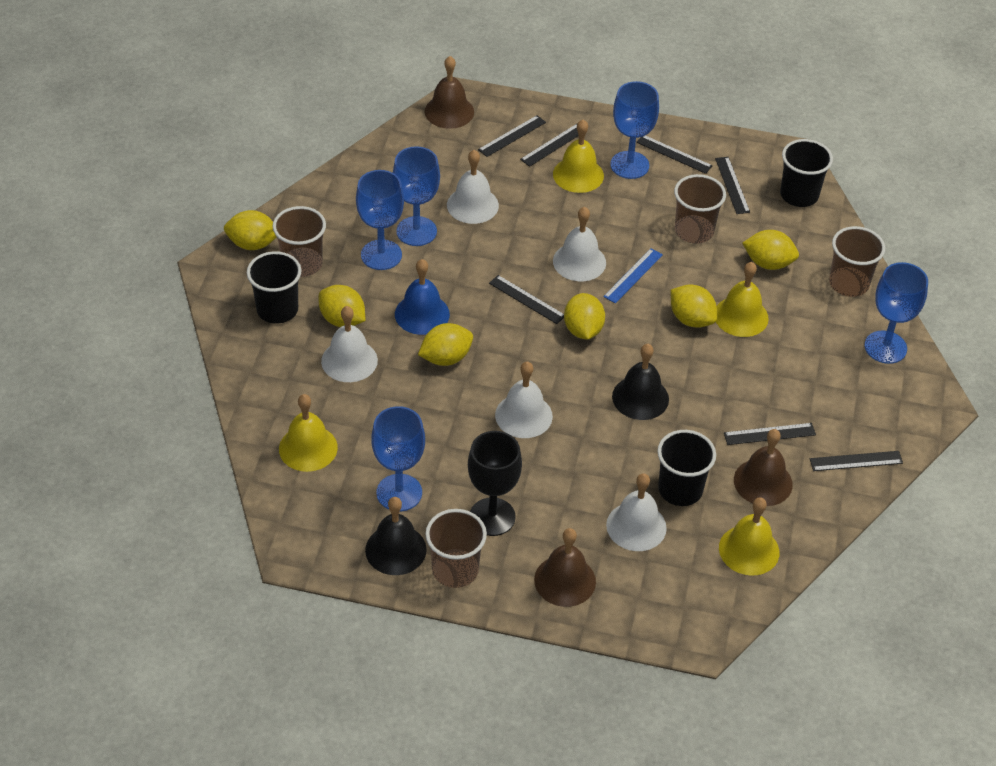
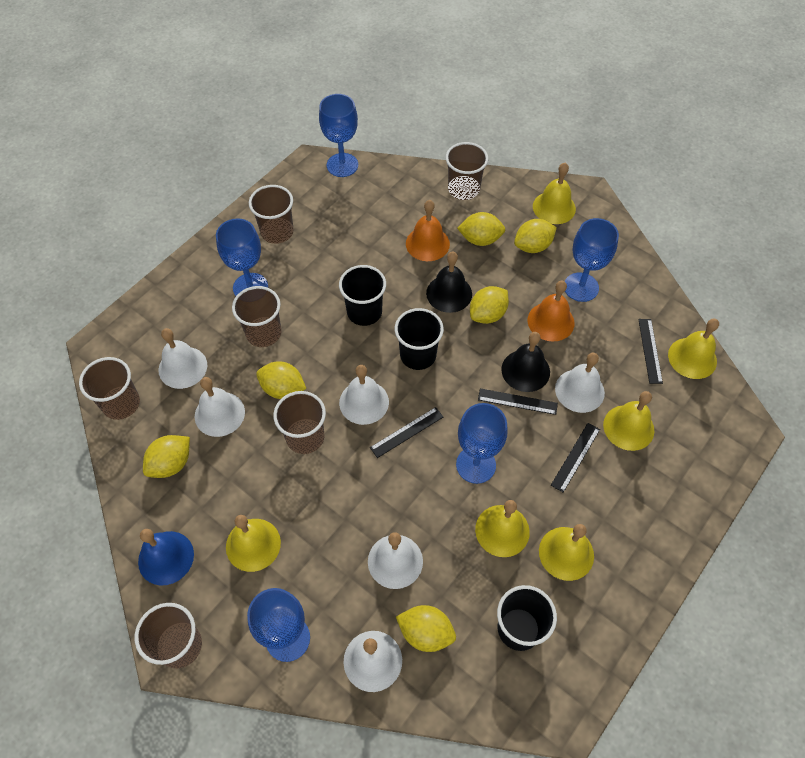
black goblet: 1 -> 0
black ruler: 7 -> 4
blue ruler: 1 -> 0
brown bell: 3 -> 0
brown cup: 4 -> 6
orange bell: 0 -> 2
white bell: 5 -> 6
yellow bell: 4 -> 6

